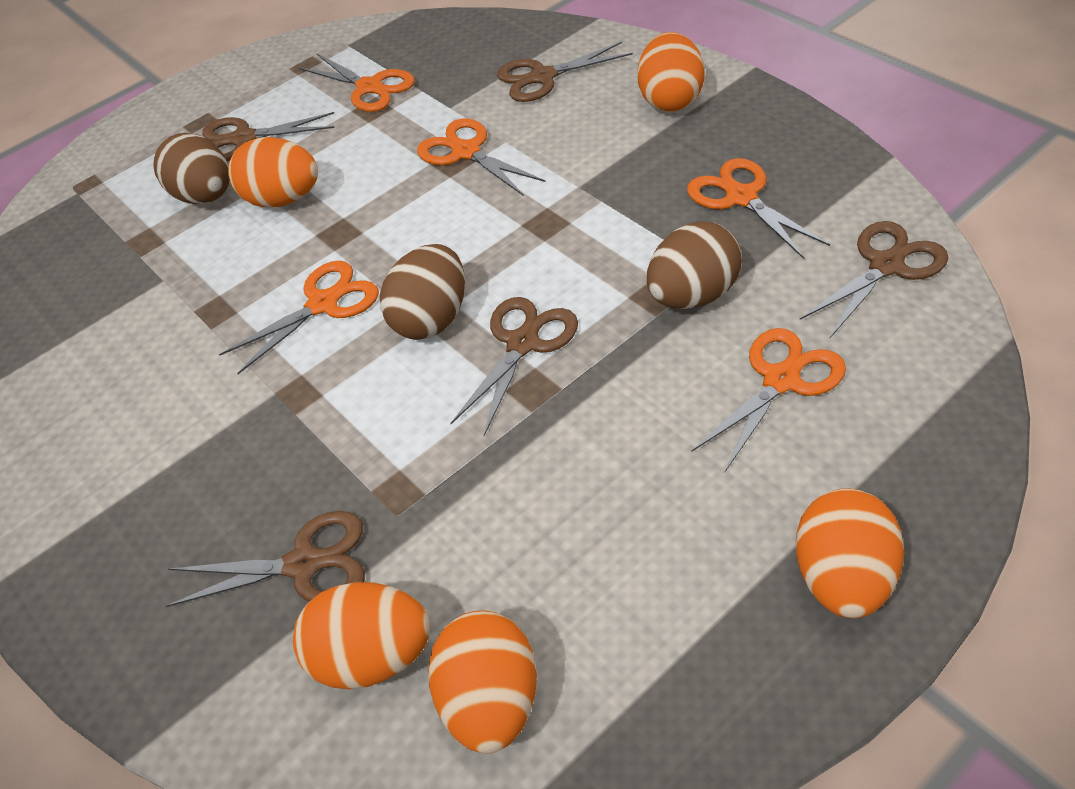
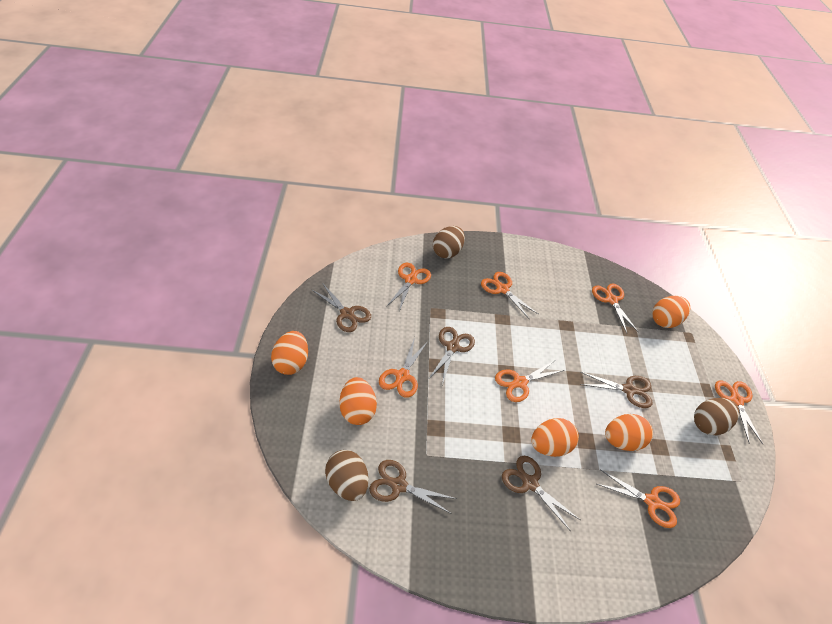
orange scissors: 5 -> 7

